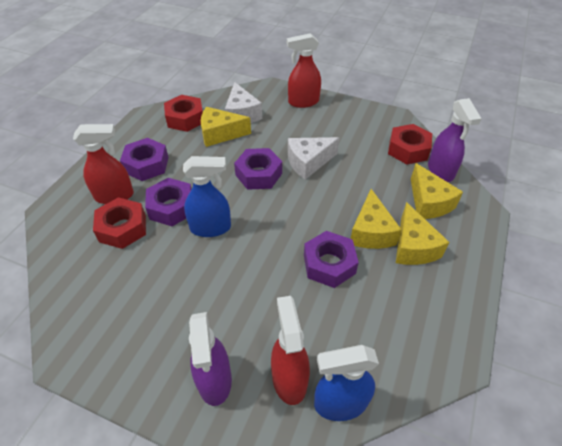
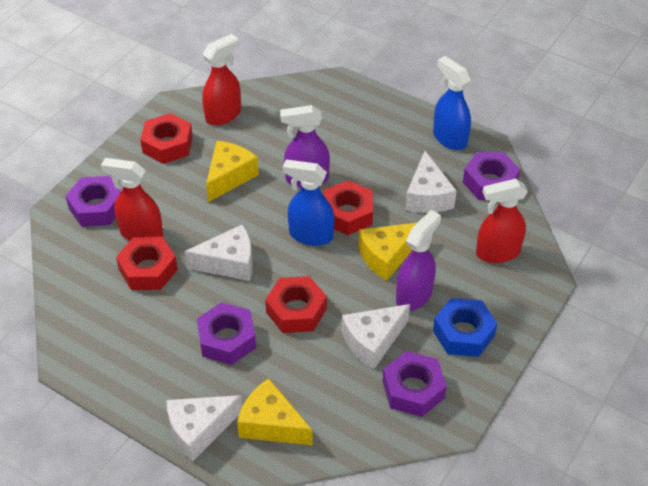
blue nut: 0 -> 1
red nut: 3 -> 4
white cheese: 2 -> 4
yellow cheese: 4 -> 3

